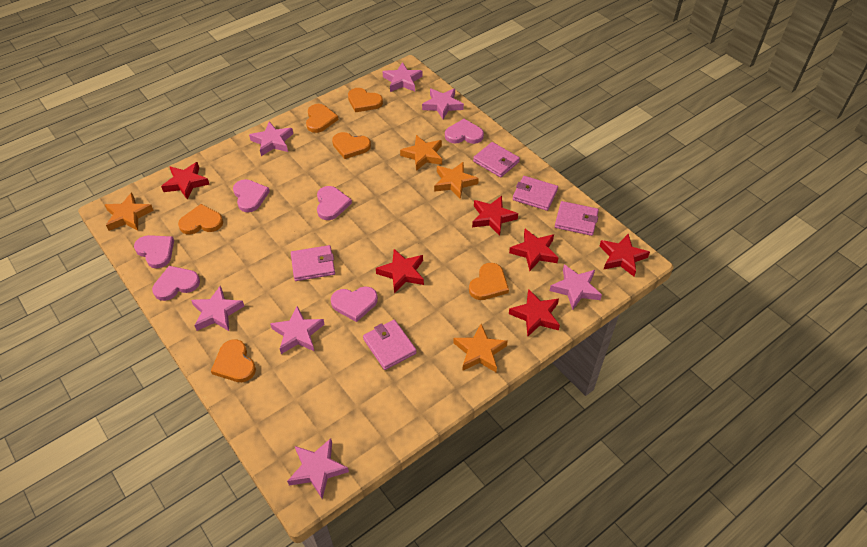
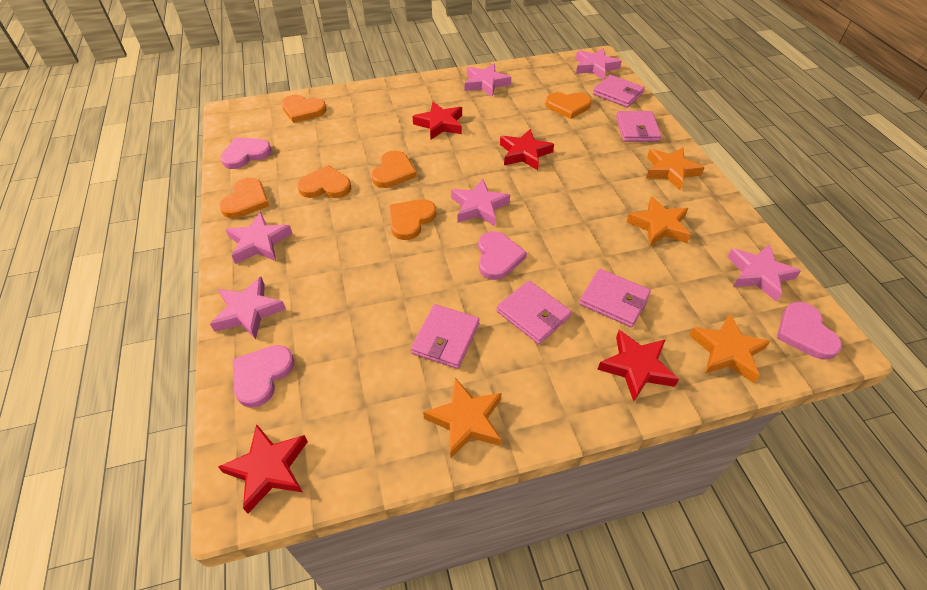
pink heart: 6 -> 4
pink star: 7 -> 6
red star: 6 -> 4

